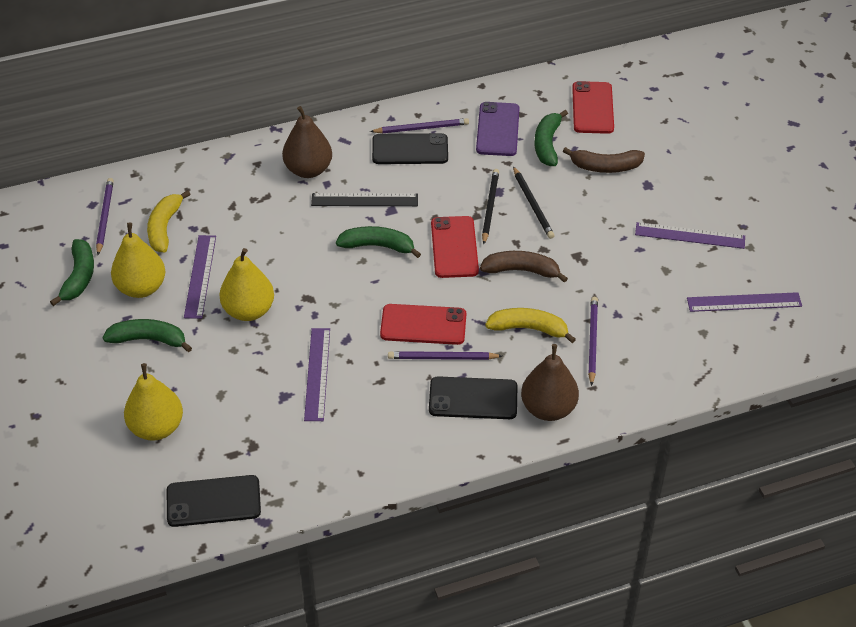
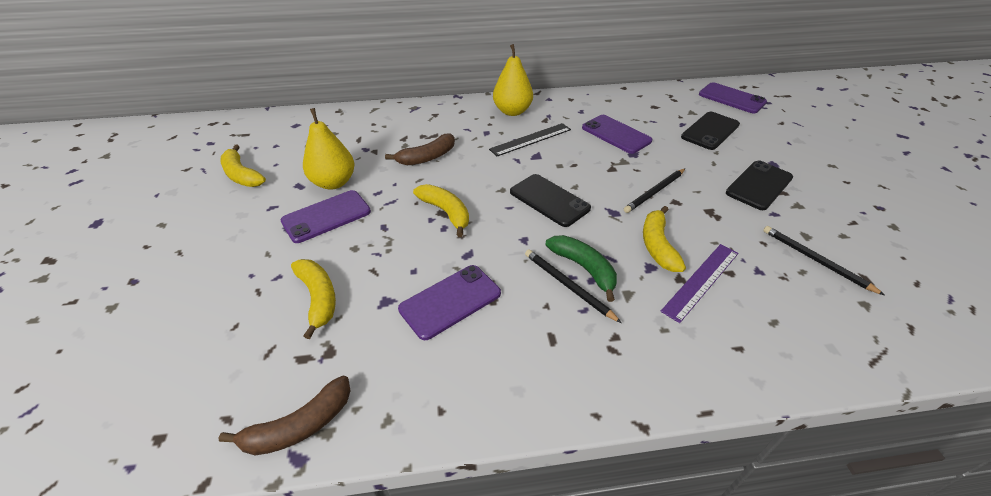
black pencil: 2 -> 3
brown pear: 2 -> 0
green banana: 4 -> 1
purple pencil: 4 -> 0
purple phone: 1 -> 4
purple ruler: 4 -> 1
red phone: 3 -> 0
yellow banana: 2 -> 4
yellow pear: 3 -> 2

